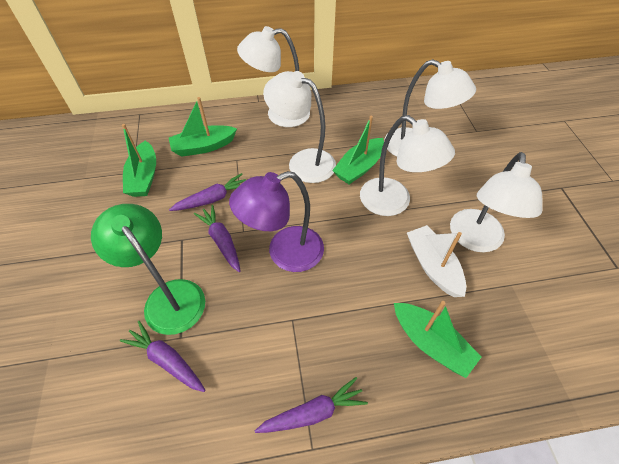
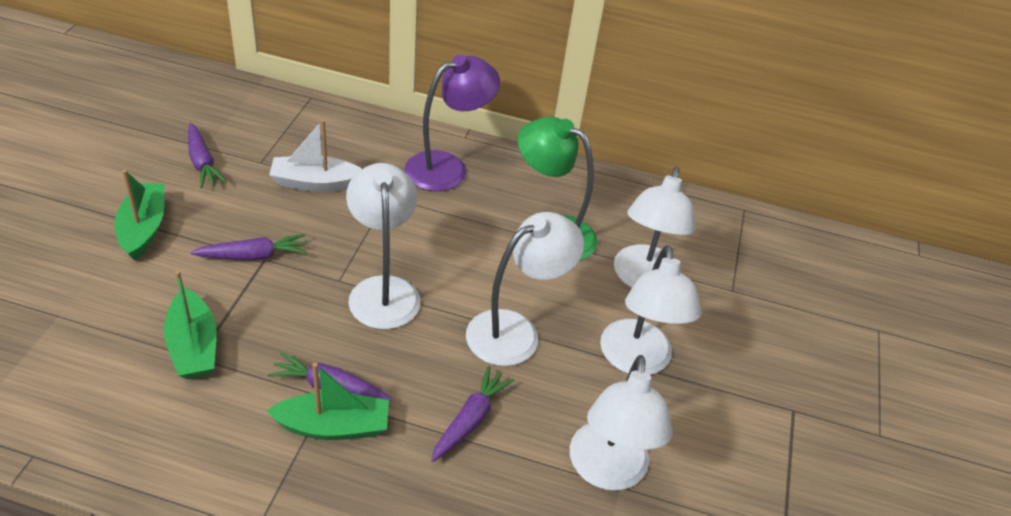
green boat: 4 -> 3

